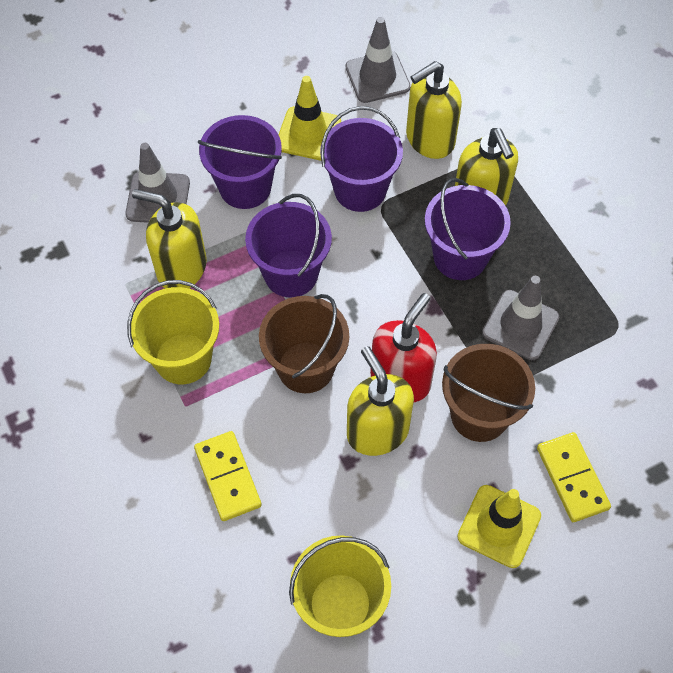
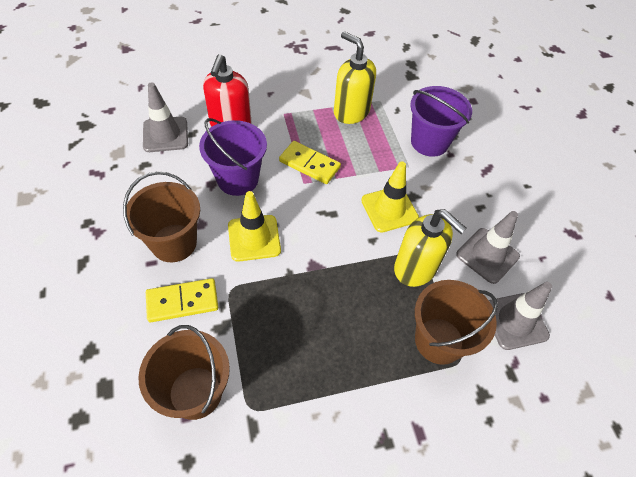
brown bucket: 2 -> 3
purple bucket: 4 -> 2
yellow bucket: 2 -> 0
yellow soap dispenser: 4 -> 2

